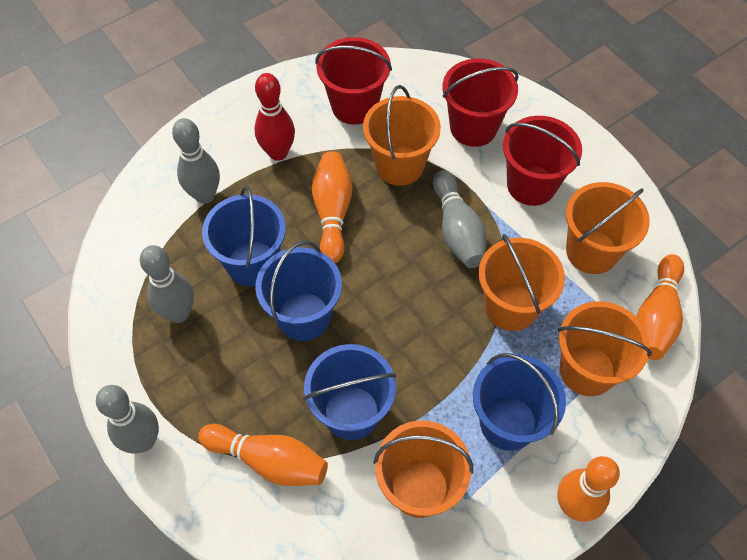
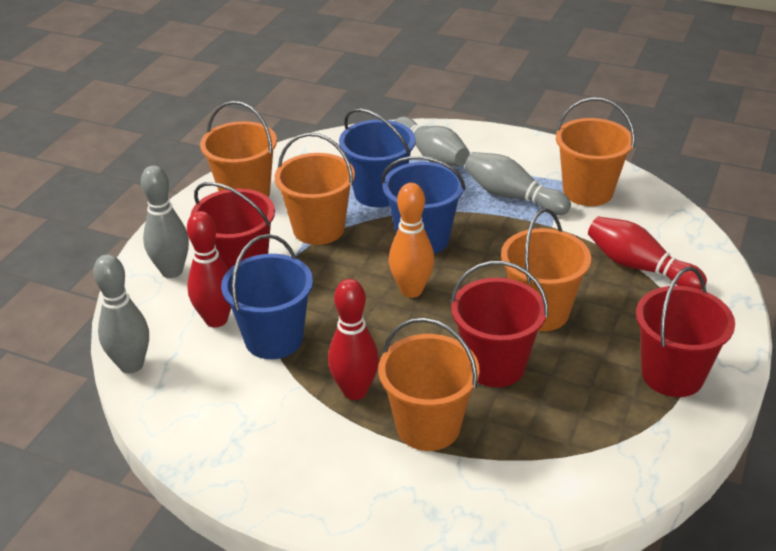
blue bucket: 4 -> 3
orange bowling pin: 4 -> 1
red bowling pin: 1 -> 3

